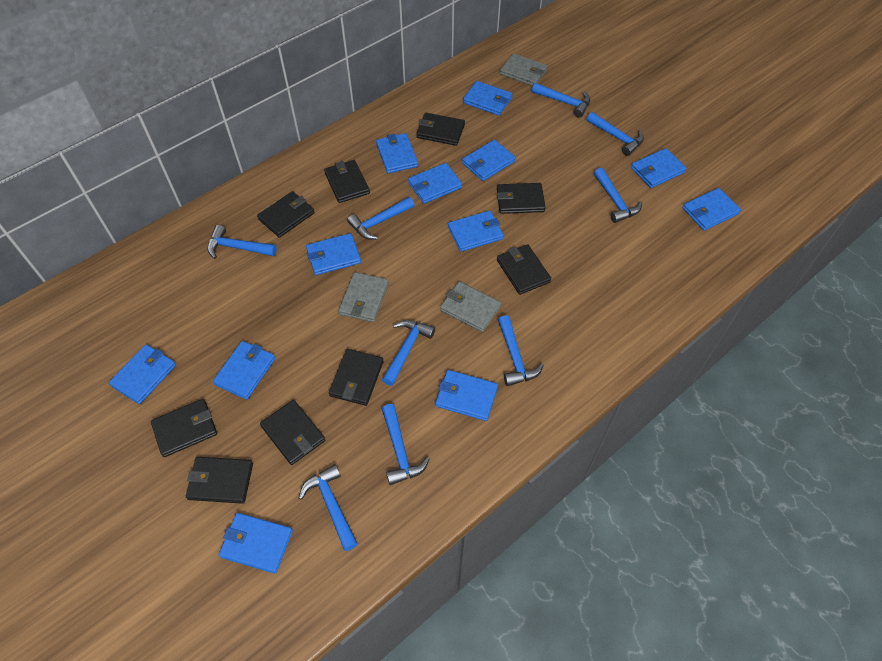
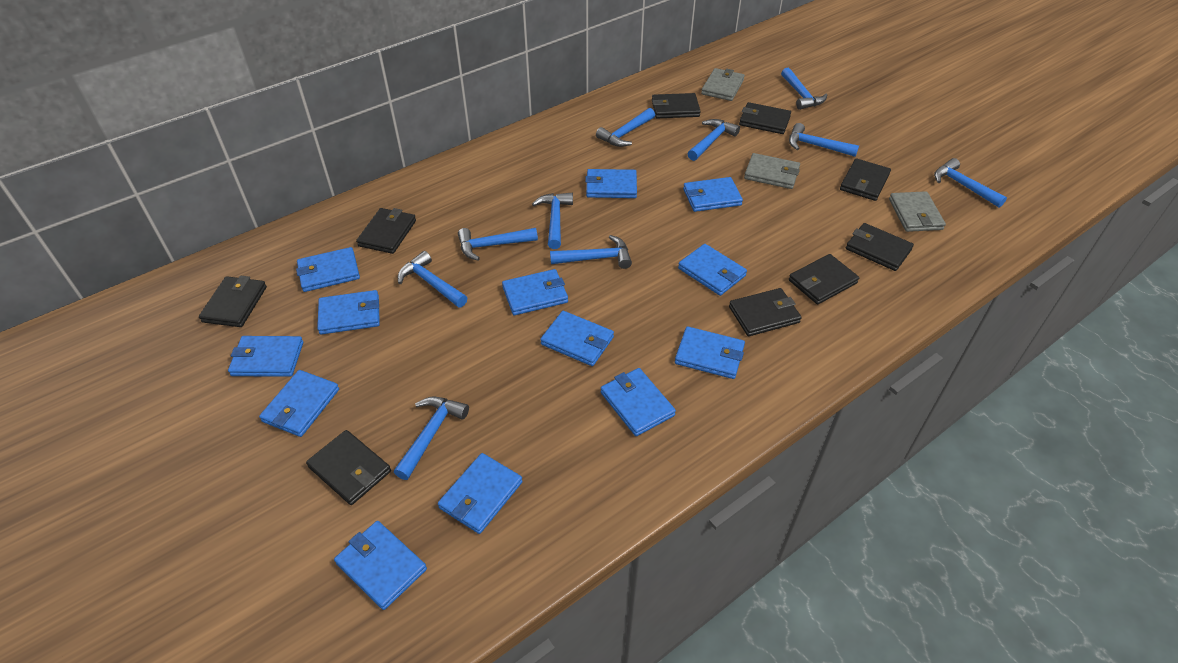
blue hammer: 9 -> 10
blue wallet: 12 -> 13

